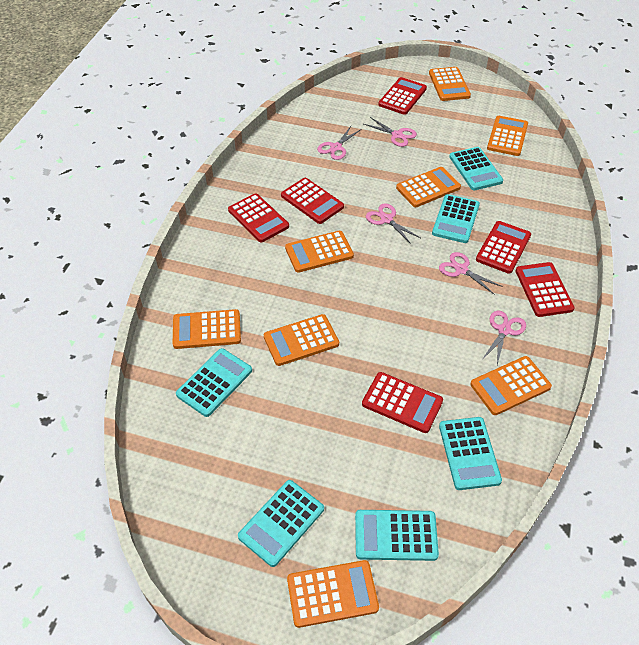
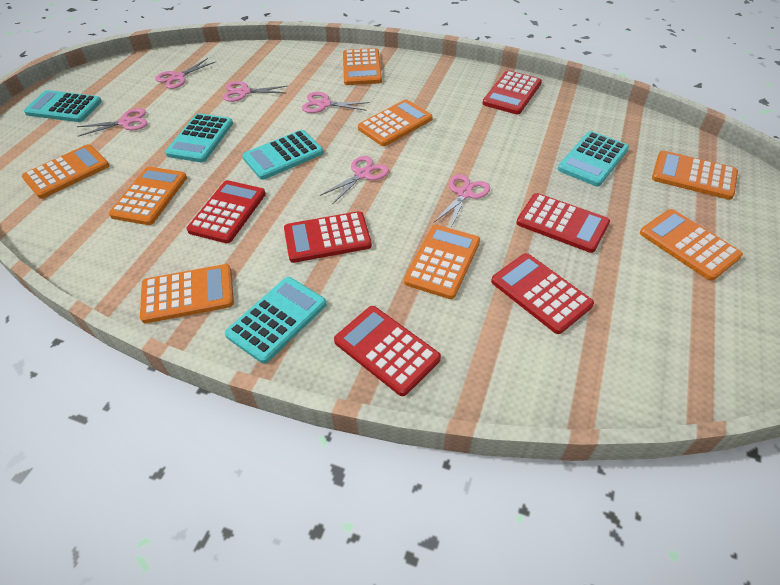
pink scissors: 5 -> 6
turquoise calculator: 6 -> 5

